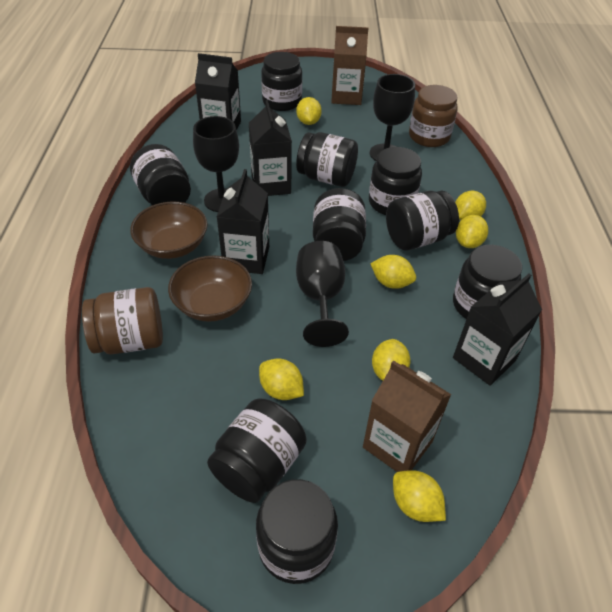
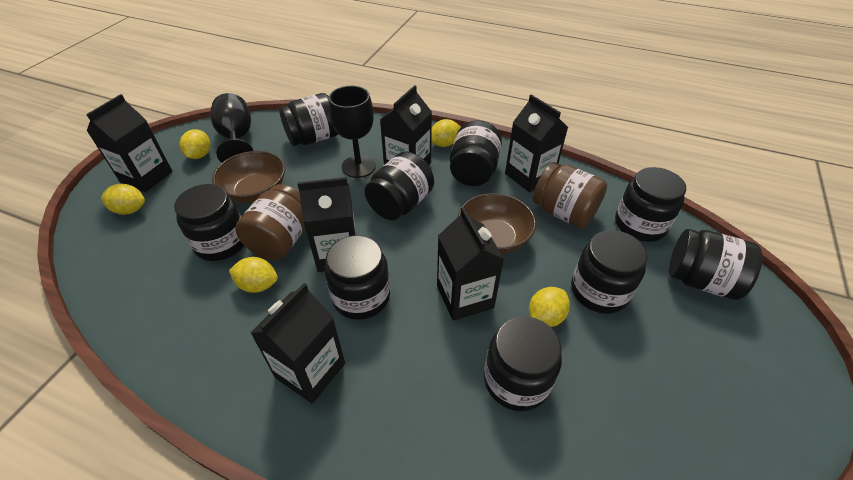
black carton: 4 -> 6
black goblet: 3 -> 2
brown carton: 2 -> 0
yellow lemon: 7 -> 5

